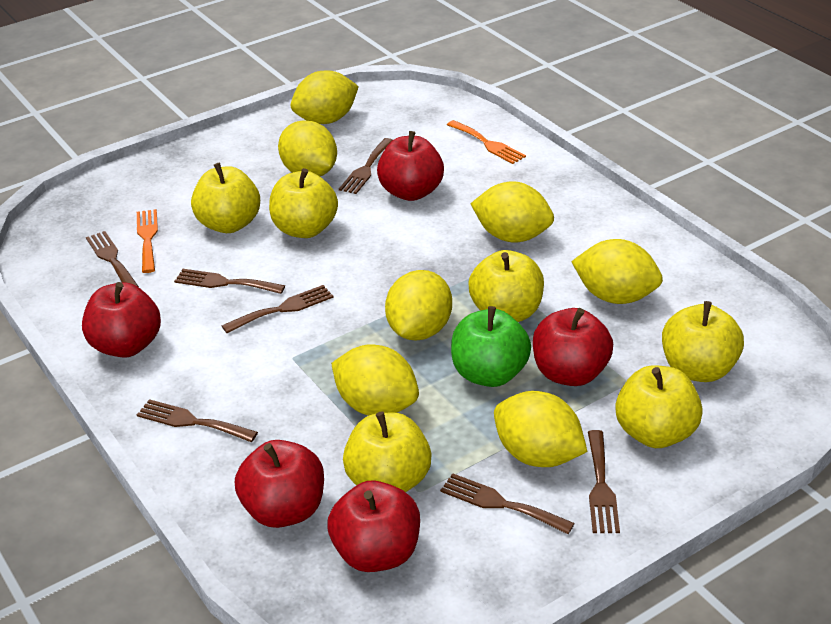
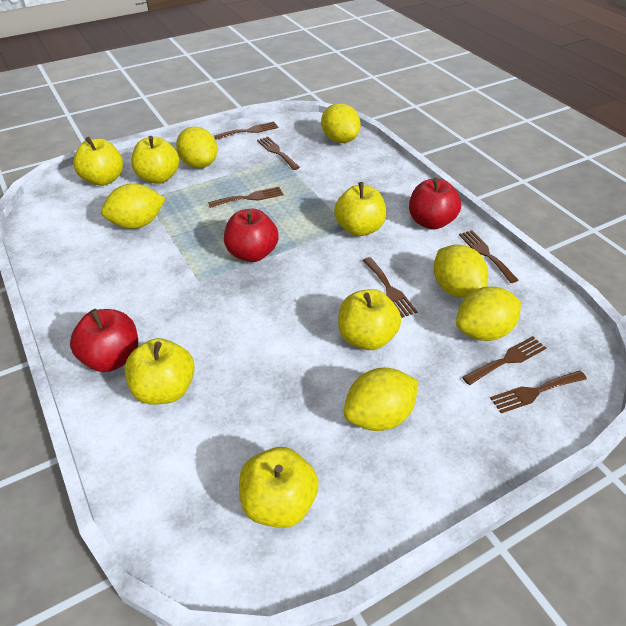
green apple: 1 -> 0
orange fork: 2 -> 0
red apple: 5 -> 3
yellow lemon: 7 -> 6

